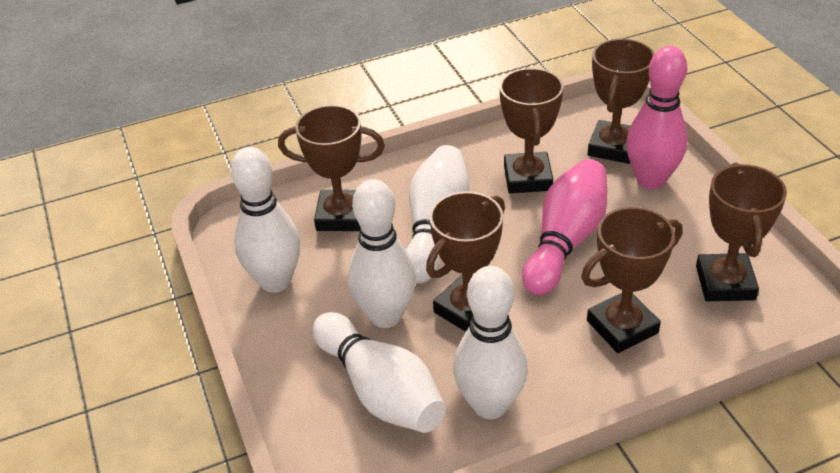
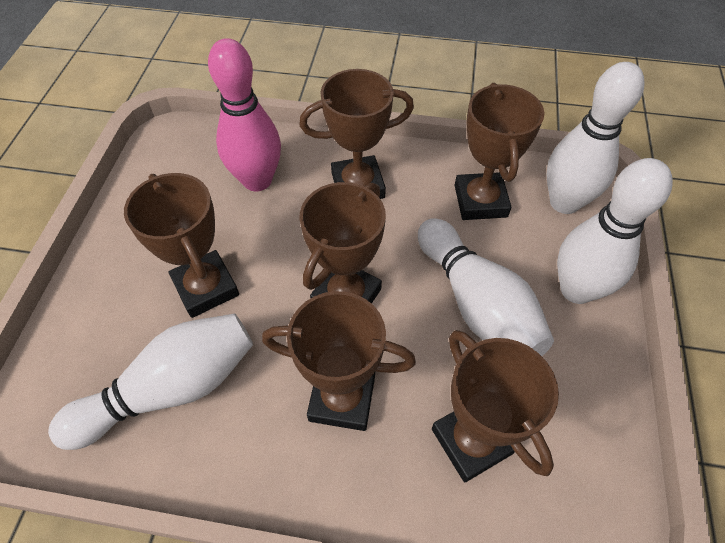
pink bowling pin: 2 -> 1
white bowling pin: 5 -> 4

